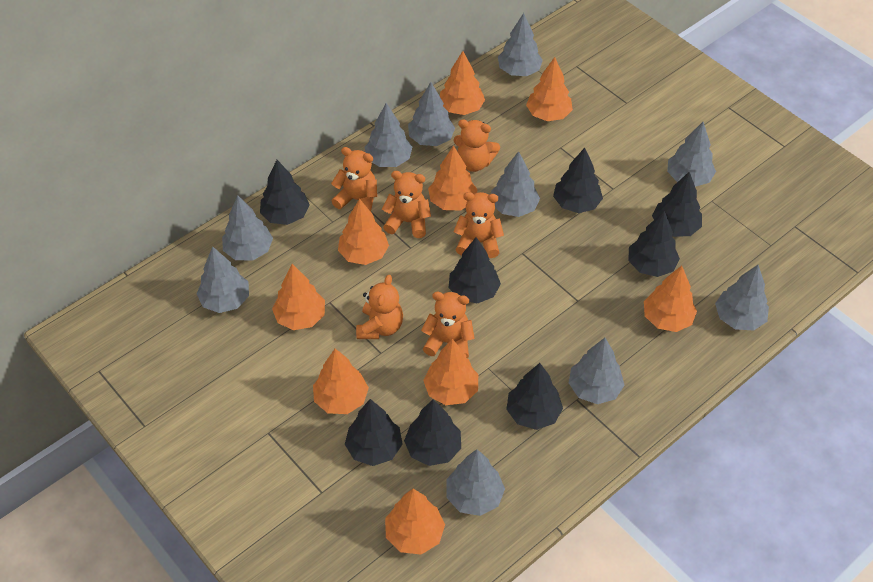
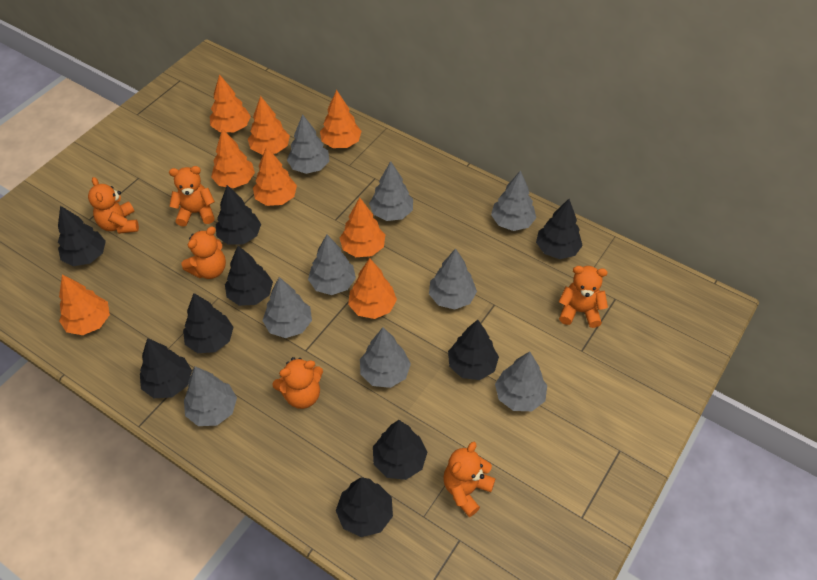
black tree: 8 -> 9
grey tree: 10 -> 9
orange tree: 9 -> 8

